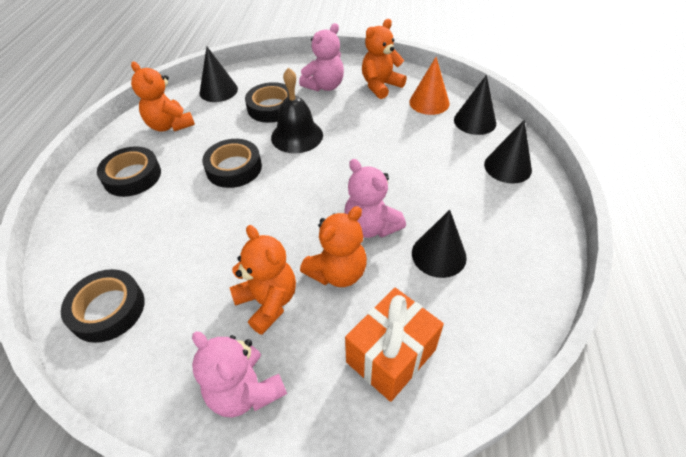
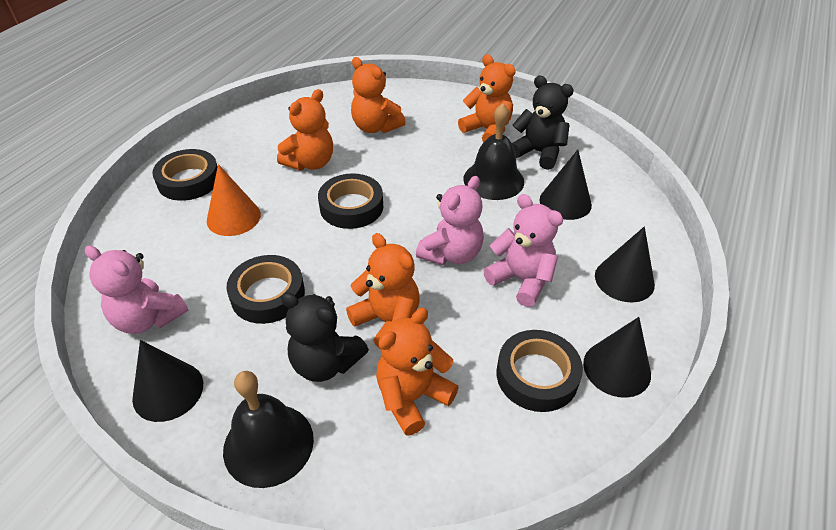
black bell: 1 -> 2
black teddy bear: 0 -> 2
orange gift: 1 -> 0
orange teddy bear: 4 -> 5

